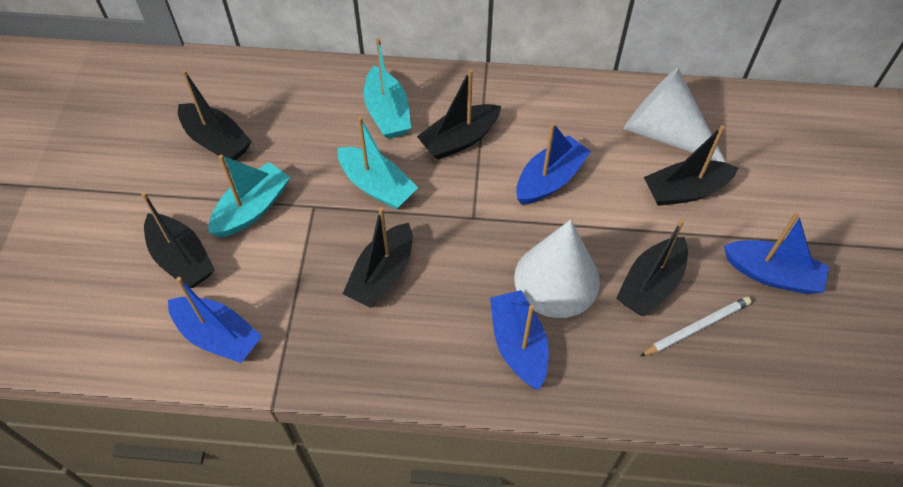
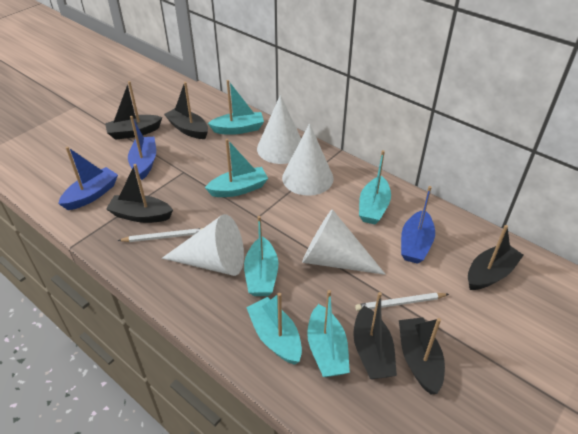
blue boat: 4 -> 3
turquoise boat: 3 -> 6
white cone: 2 -> 4
white pencil: 1 -> 2

